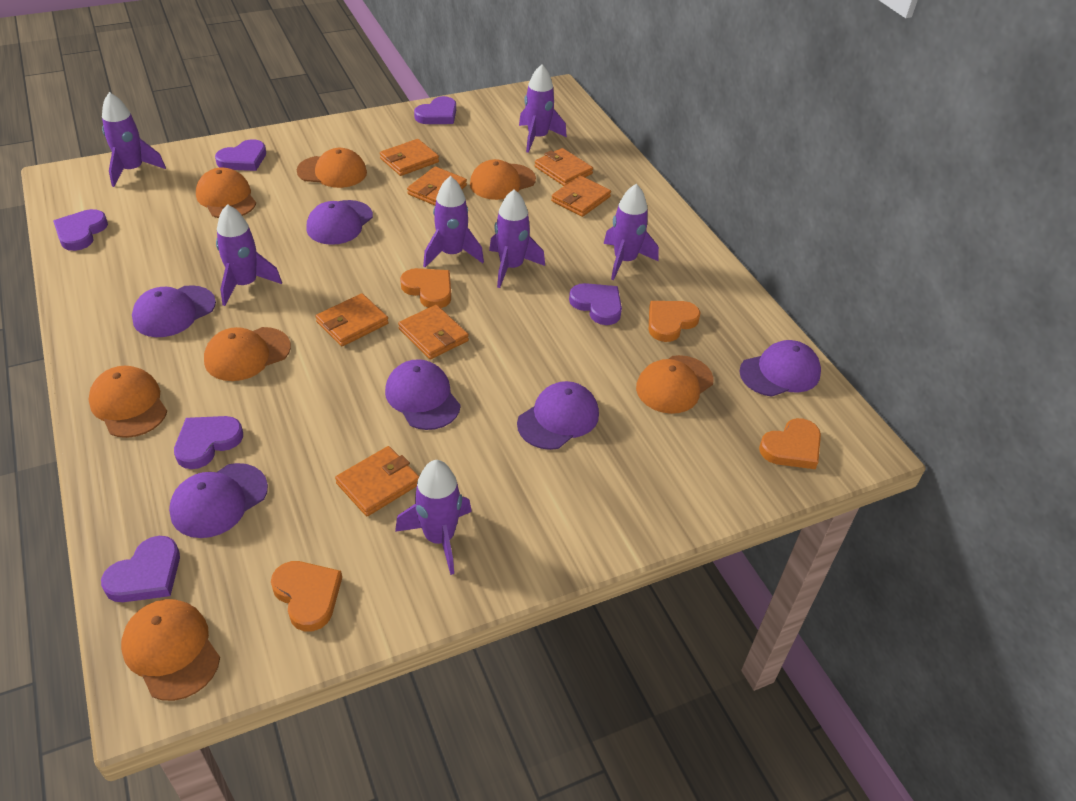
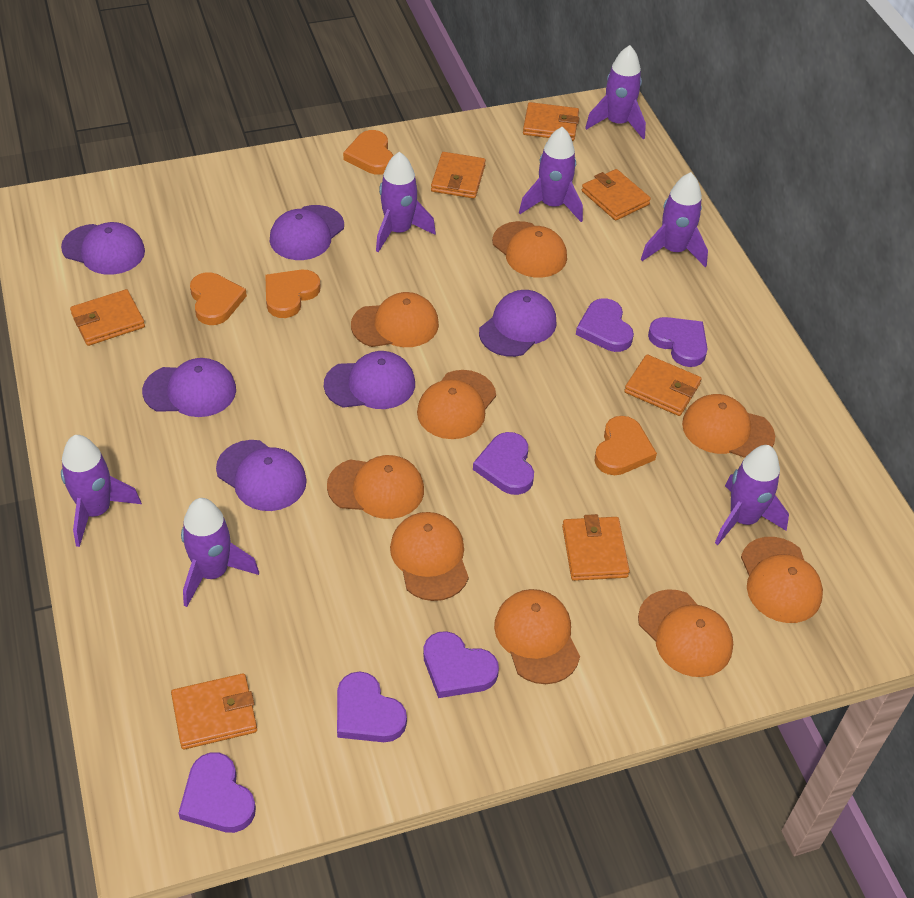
orange cap: 7 -> 9

